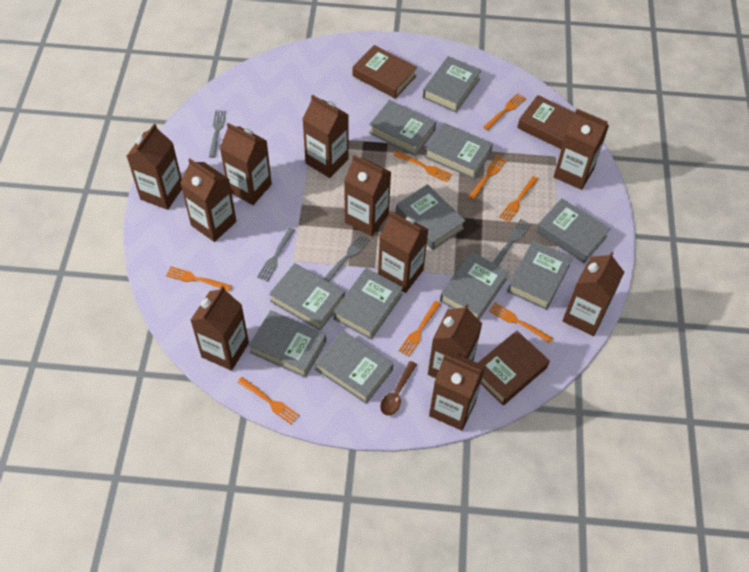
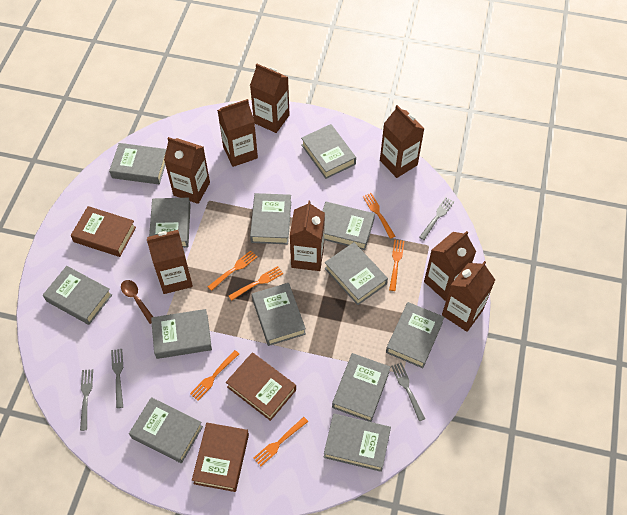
brown carton: 11 -> 8
grey book: 11 -> 13
orange fork: 8 -> 6

